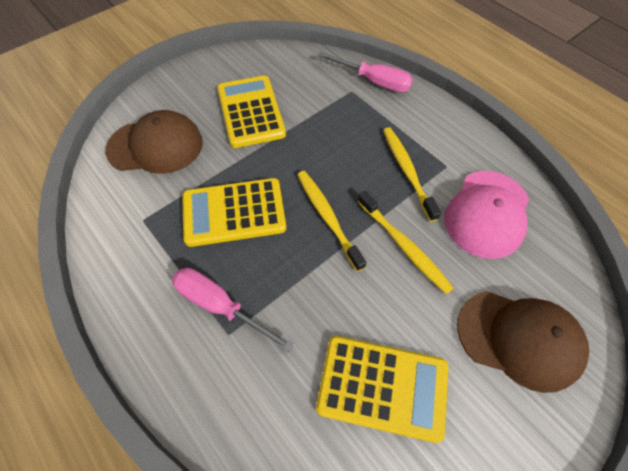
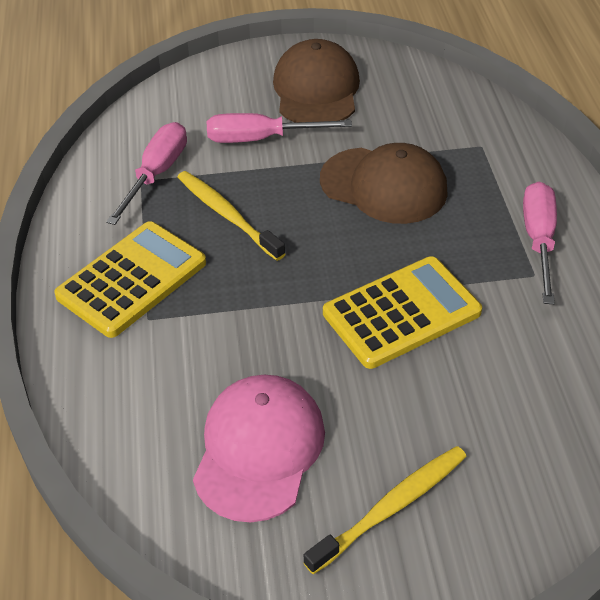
pink screwdriver: 2 -> 3
yellow calculator: 3 -> 2
yellow toothbrush: 3 -> 2

